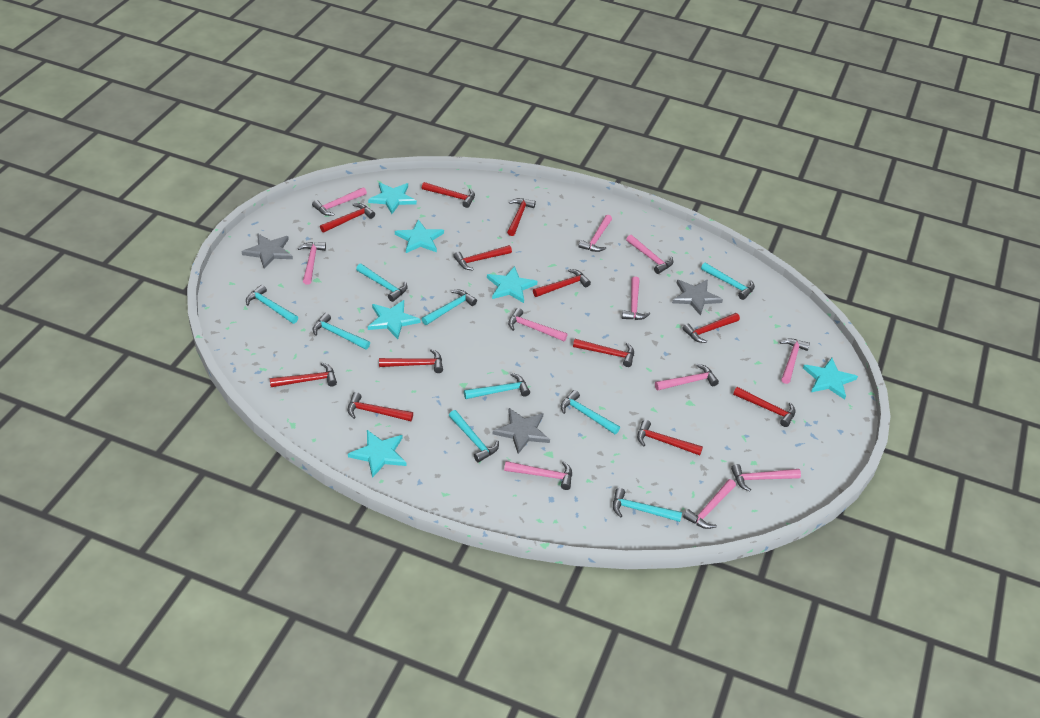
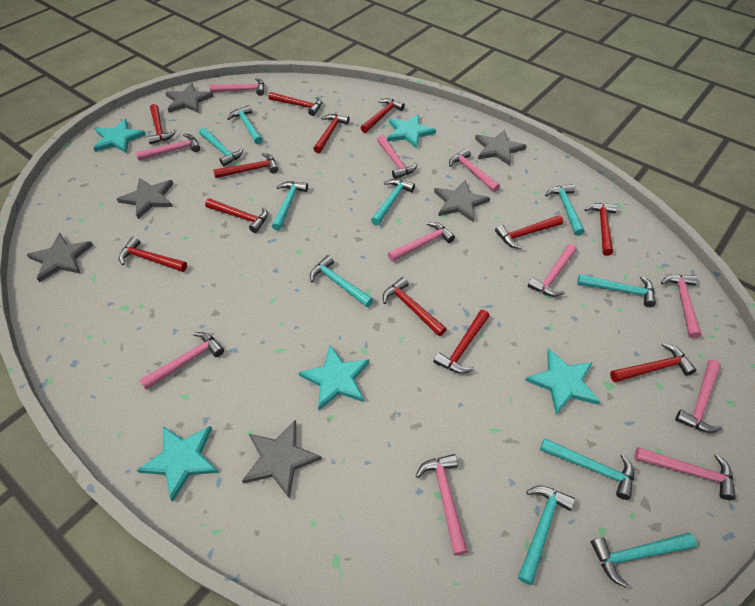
grey star: 3 -> 6
turquoise hammer: 9 -> 10
turquoise star: 6 -> 5

